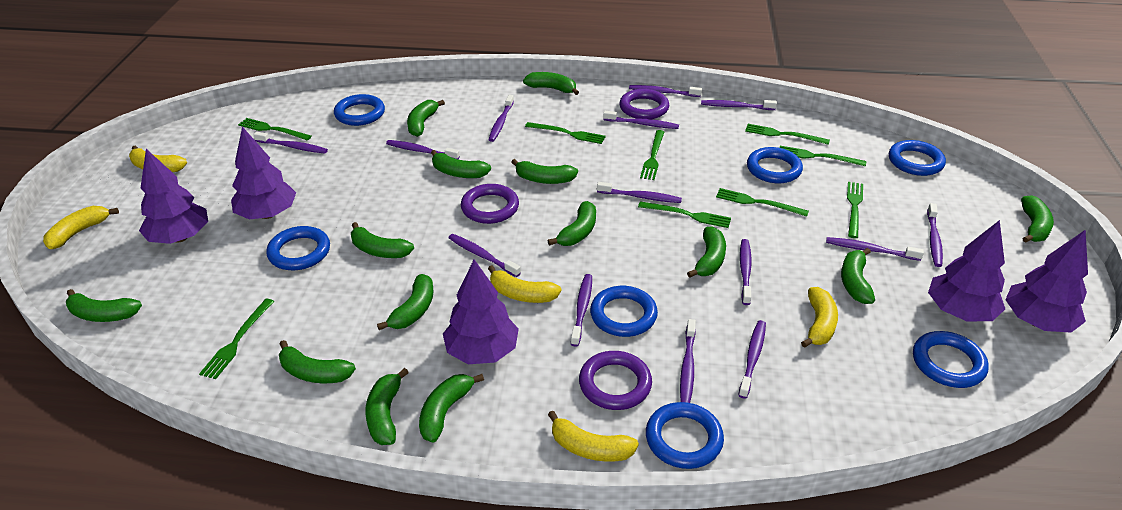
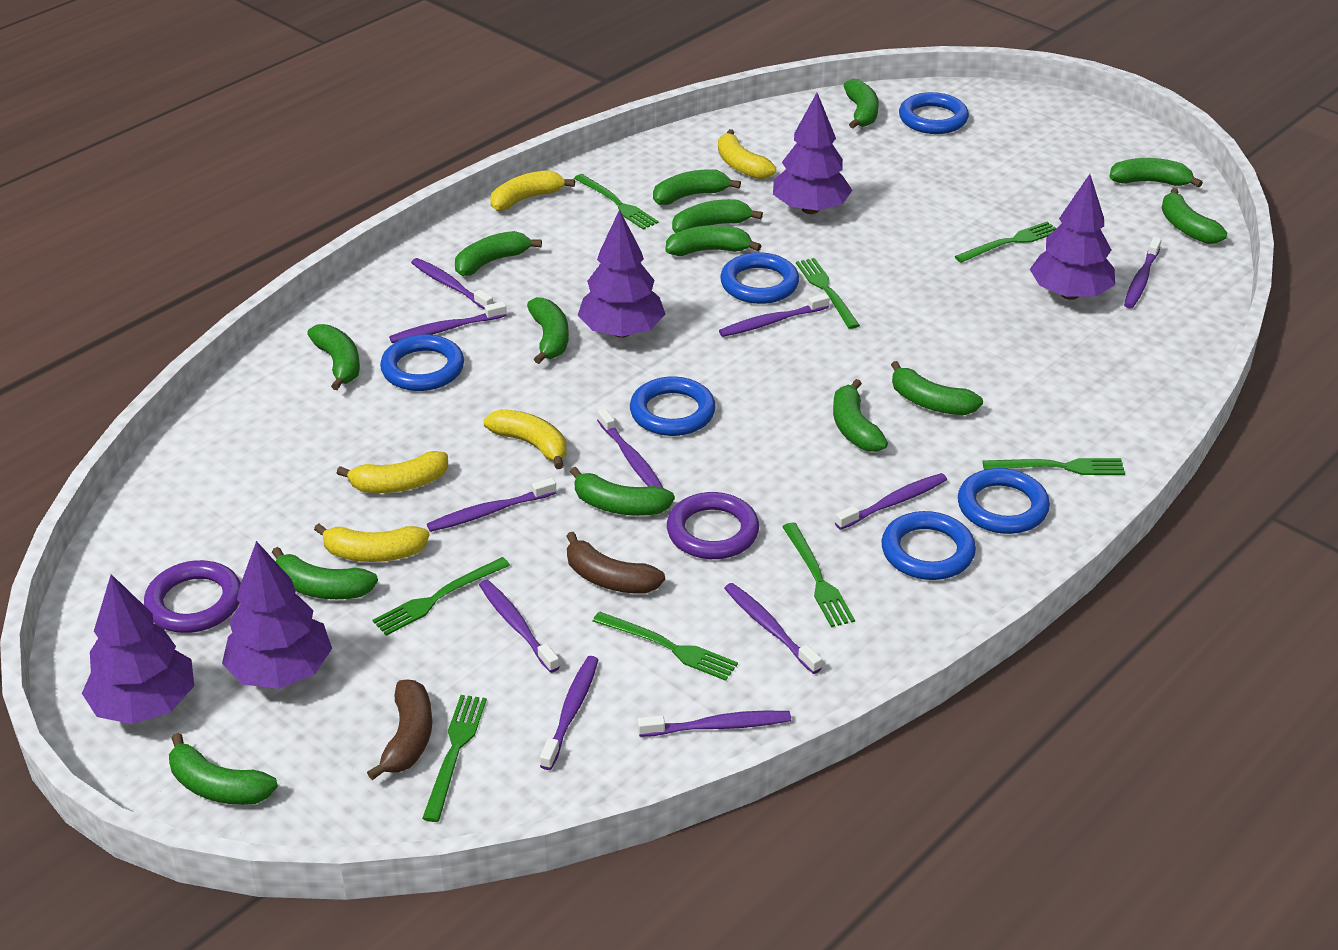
blue ring: 7 -> 6
brown banana: 0 -> 2
green fork: 9 -> 8
purple ring: 3 -> 2
purple toothbrush: 14 -> 11

